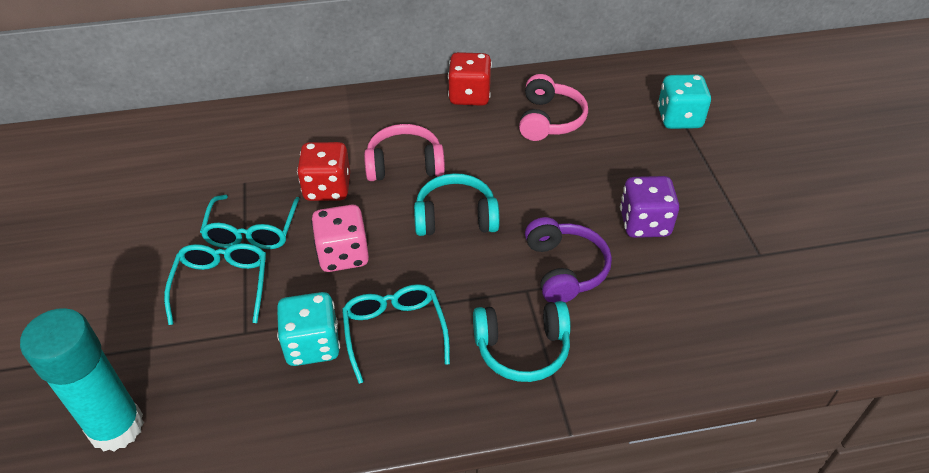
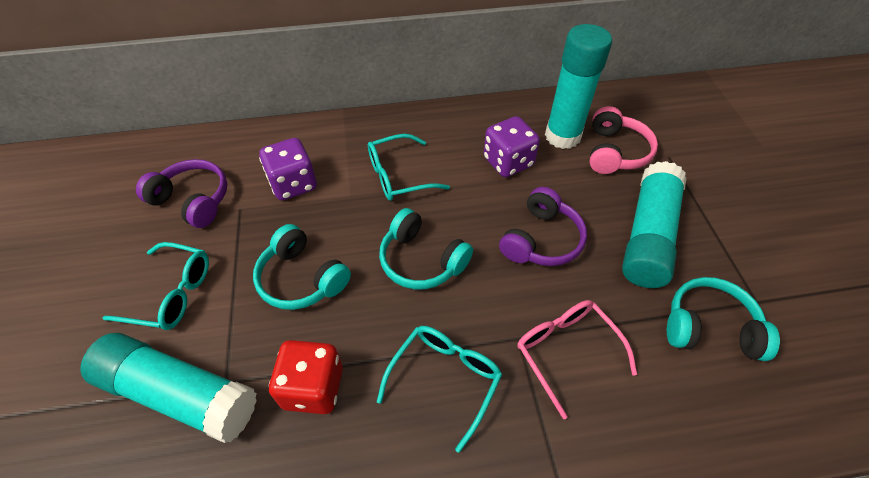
pink dice: 1 -> 0
pink glasses: 0 -> 1
pink headphones: 2 -> 1
purple dice: 1 -> 2
purple headphones: 1 -> 2
red dice: 2 -> 1
turquoise dice: 2 -> 0
turquoise glue stick: 1 -> 3
turquoise headphones: 2 -> 3

